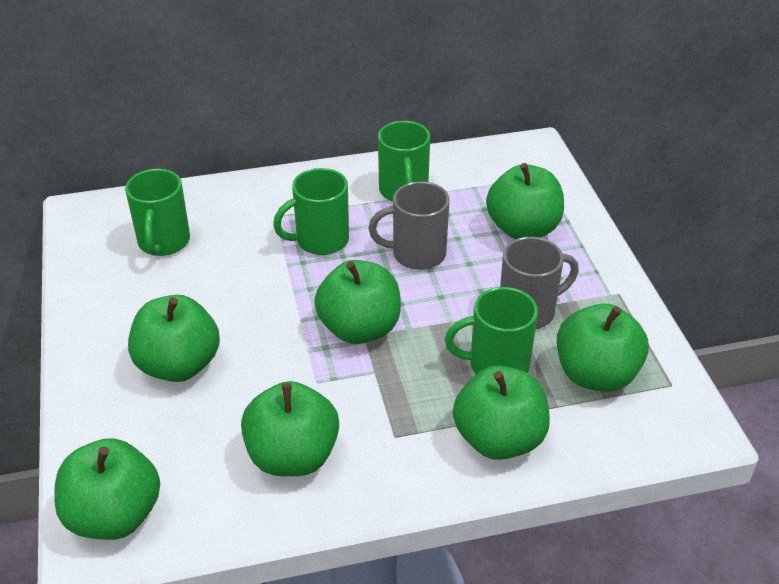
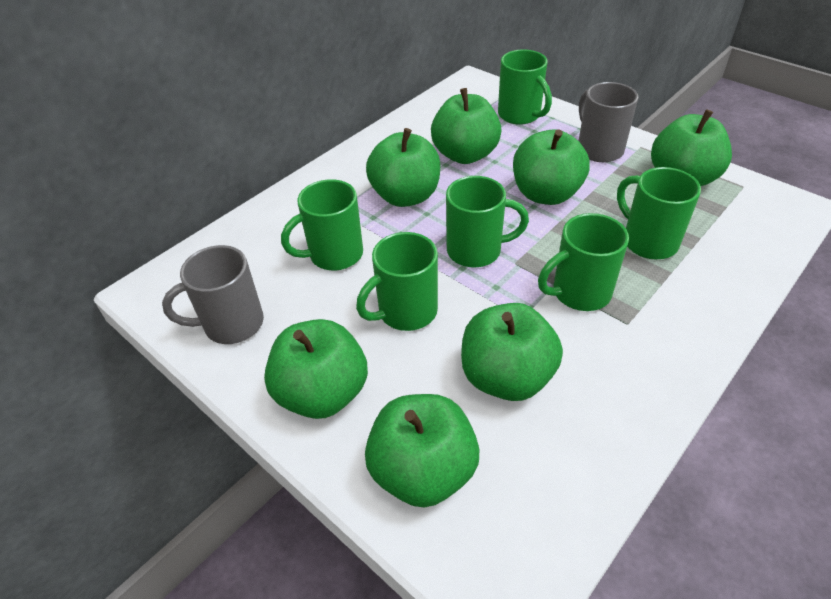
green mug: 4 -> 6

